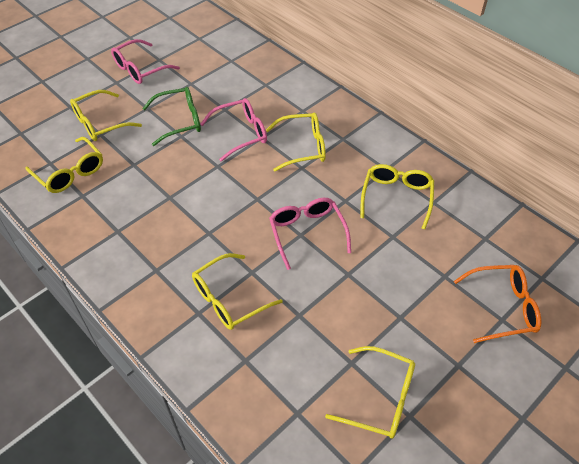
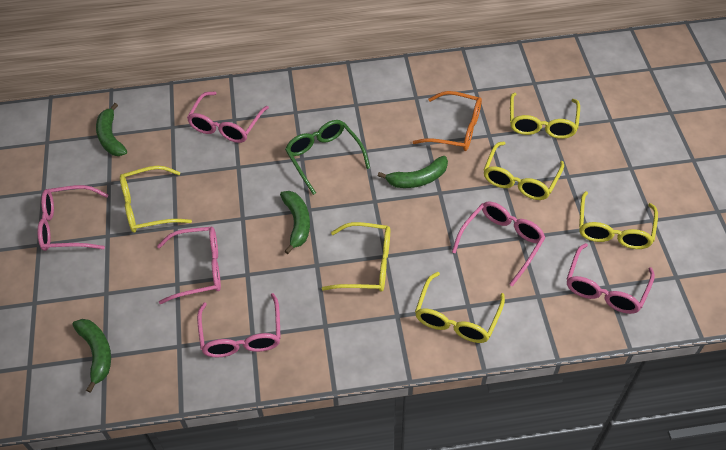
green banana: 0 -> 4
pink glasses: 3 -> 6

